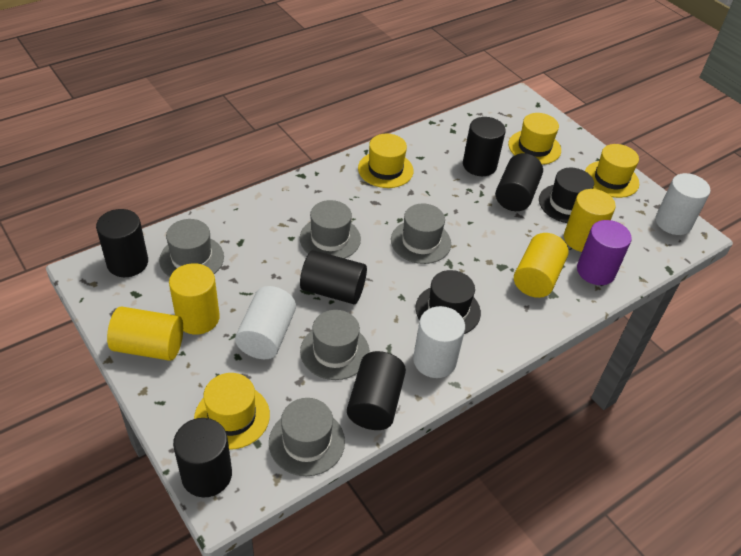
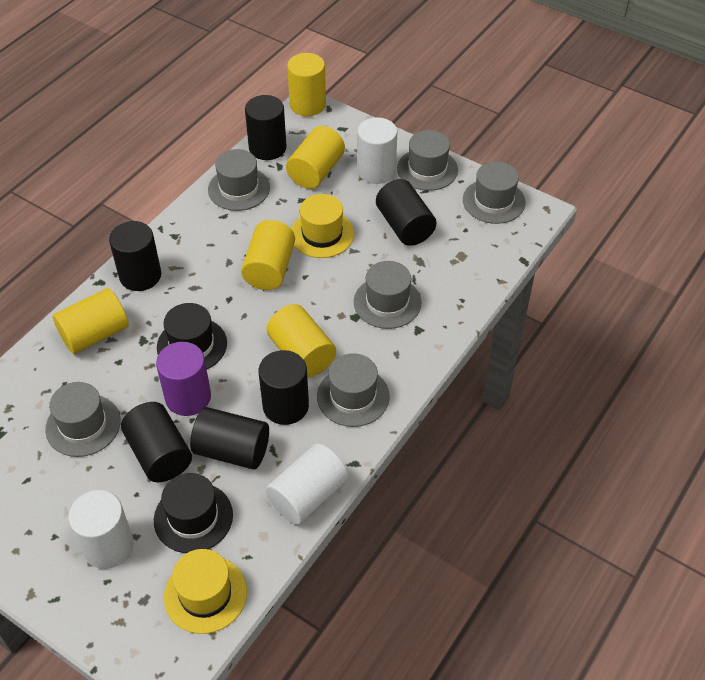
grey hat: 5 -> 6
yellow cylinder: 4 -> 5
yellow hat: 4 -> 2

